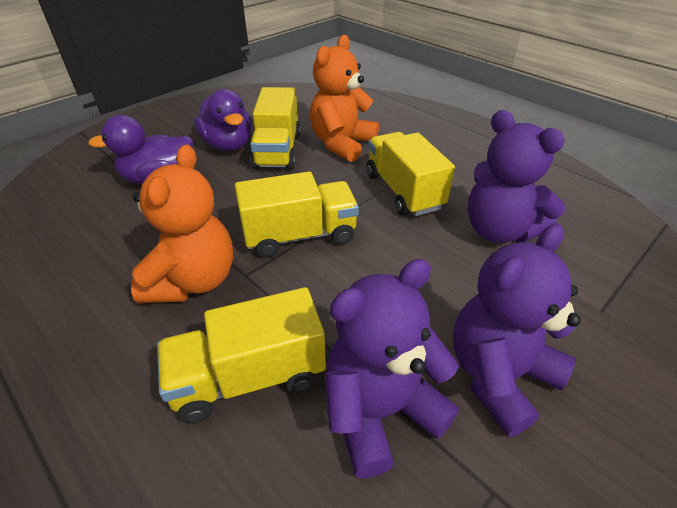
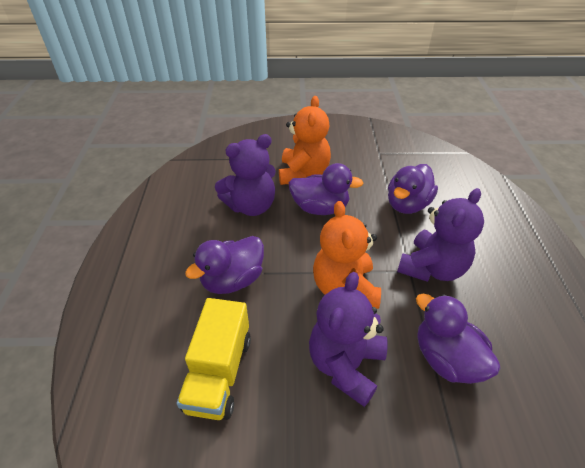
purple duck: 2 -> 4
yellow truck: 4 -> 1

